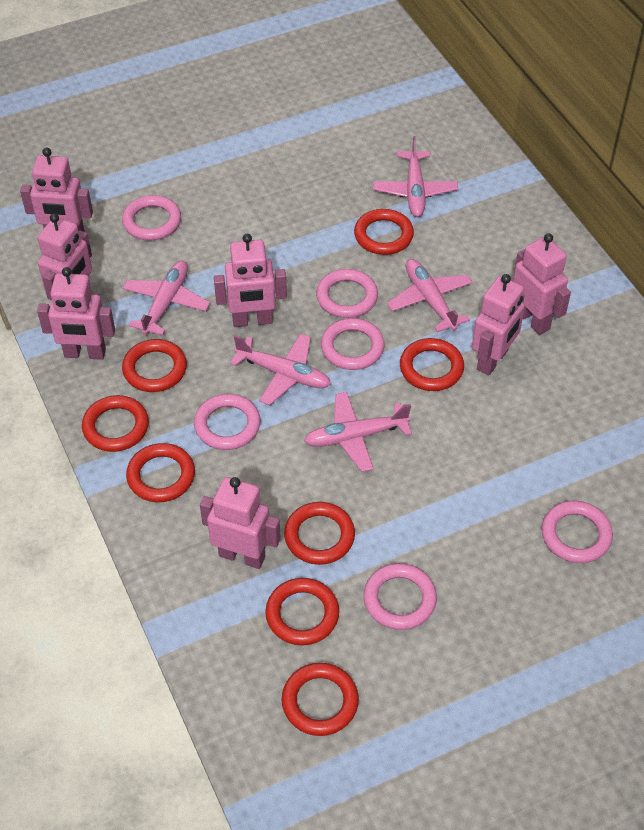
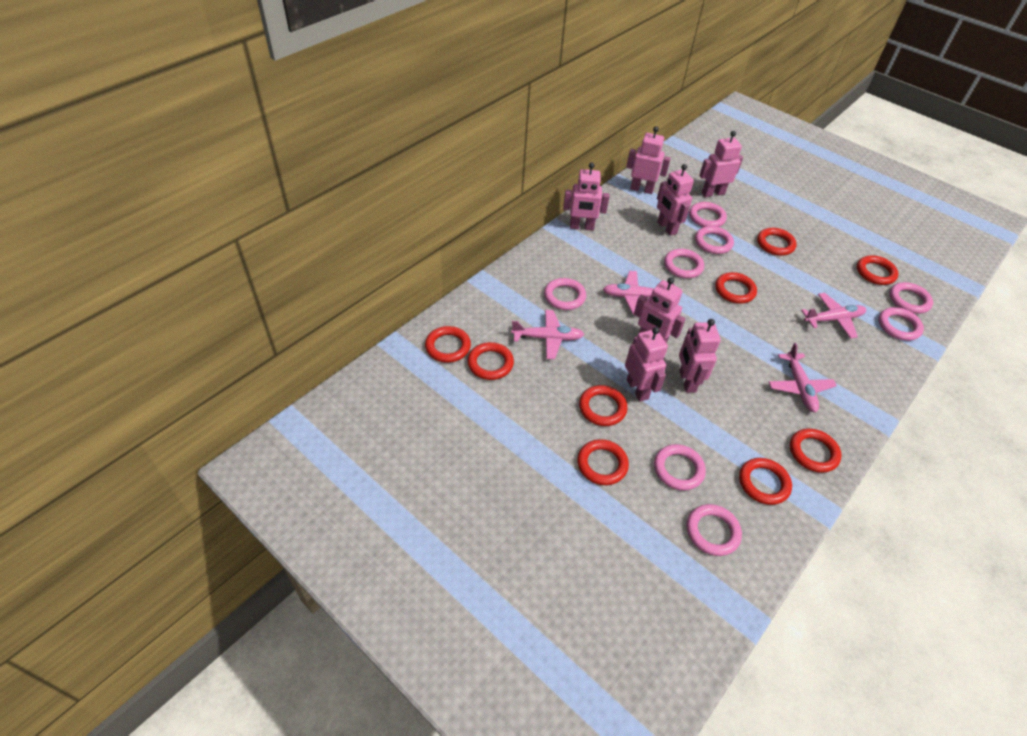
pink plane: 5 -> 4
pink ring: 6 -> 8
red ring: 8 -> 9

